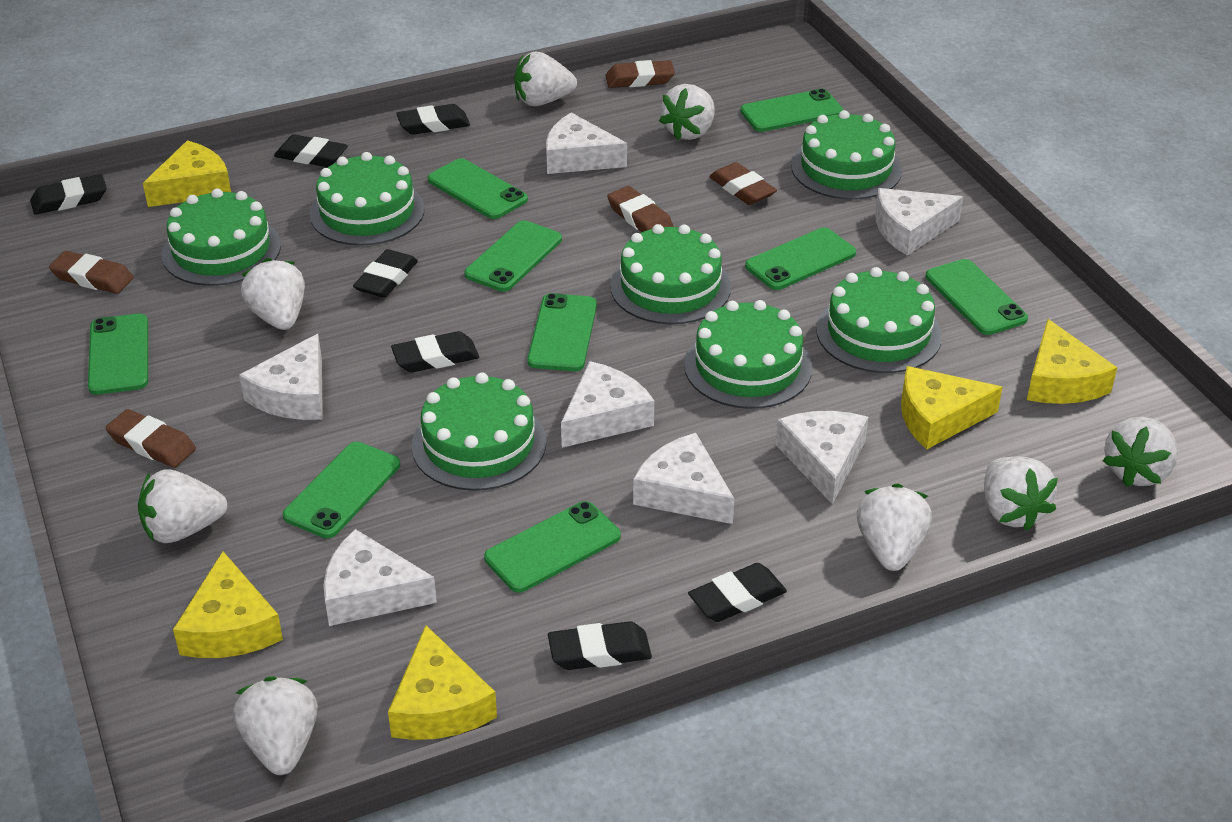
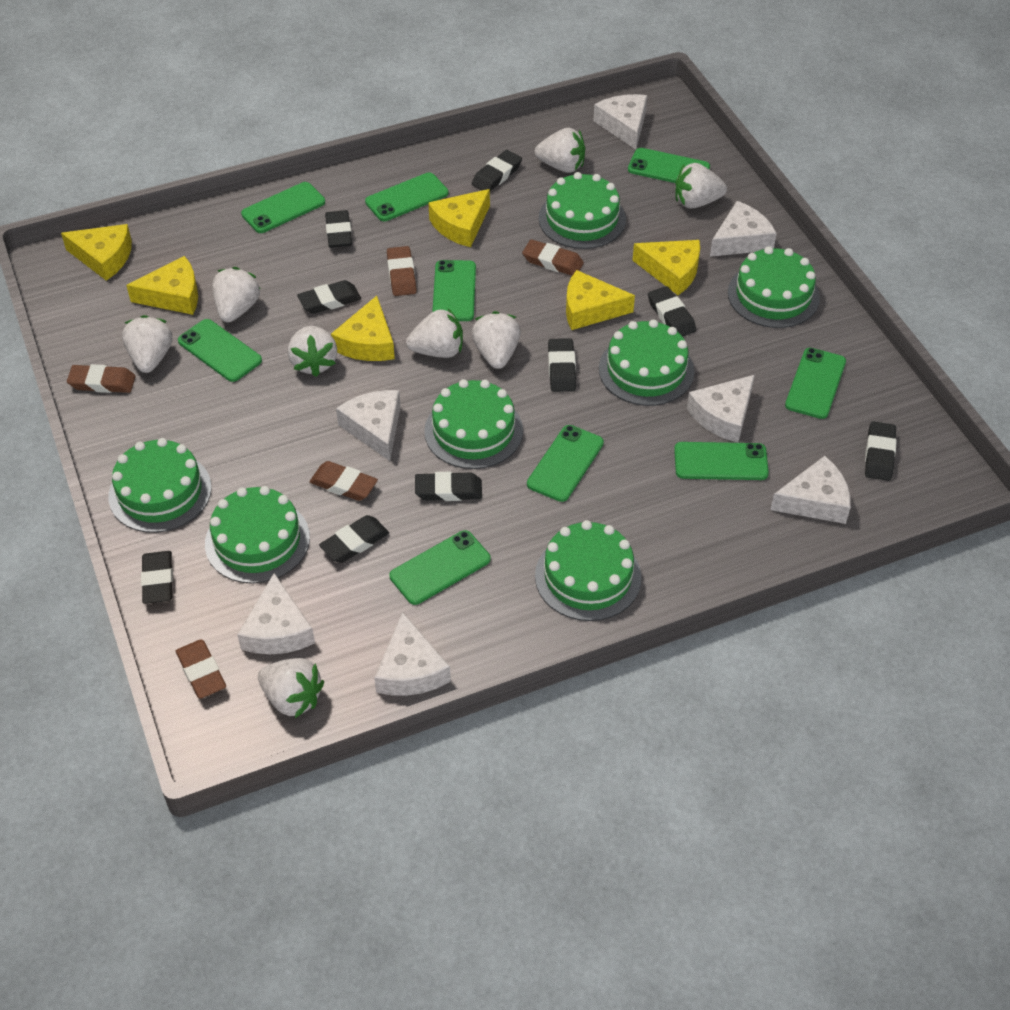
black eraser: 7 -> 9
yellow cheese: 5 -> 6

